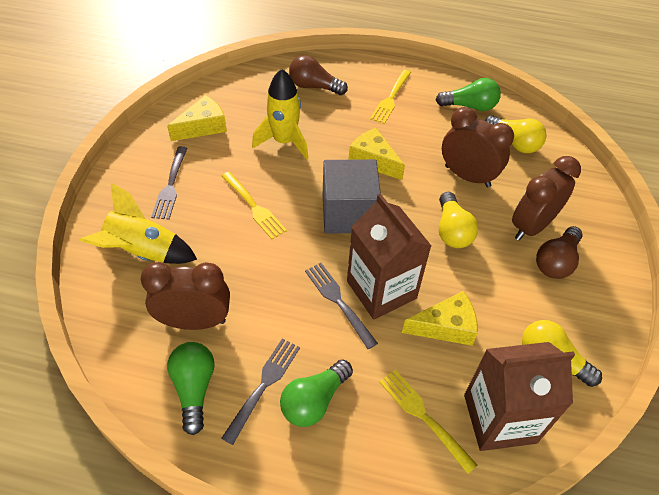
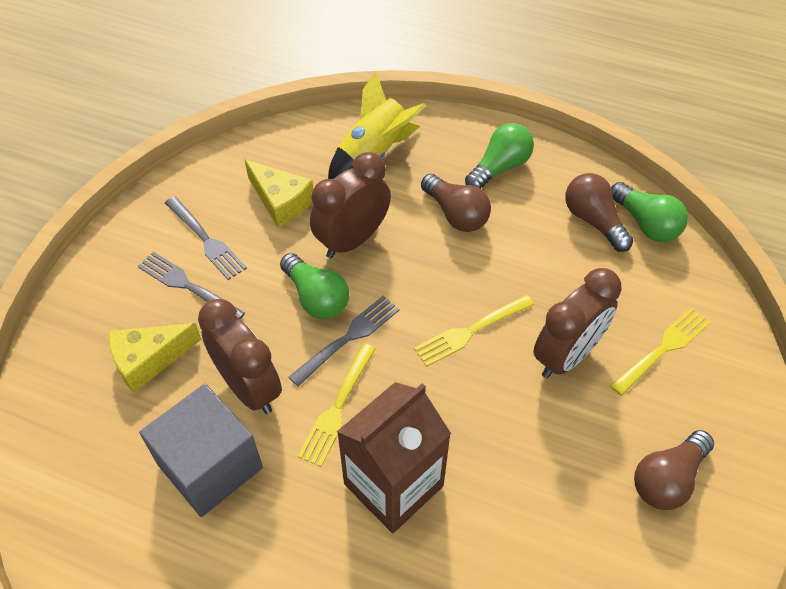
brown carton: 2 -> 1
brown light bulb: 2 -> 3
yellow cheese: 3 -> 2
yellow light bulb: 3 -> 0
yellow rocket: 2 -> 1

